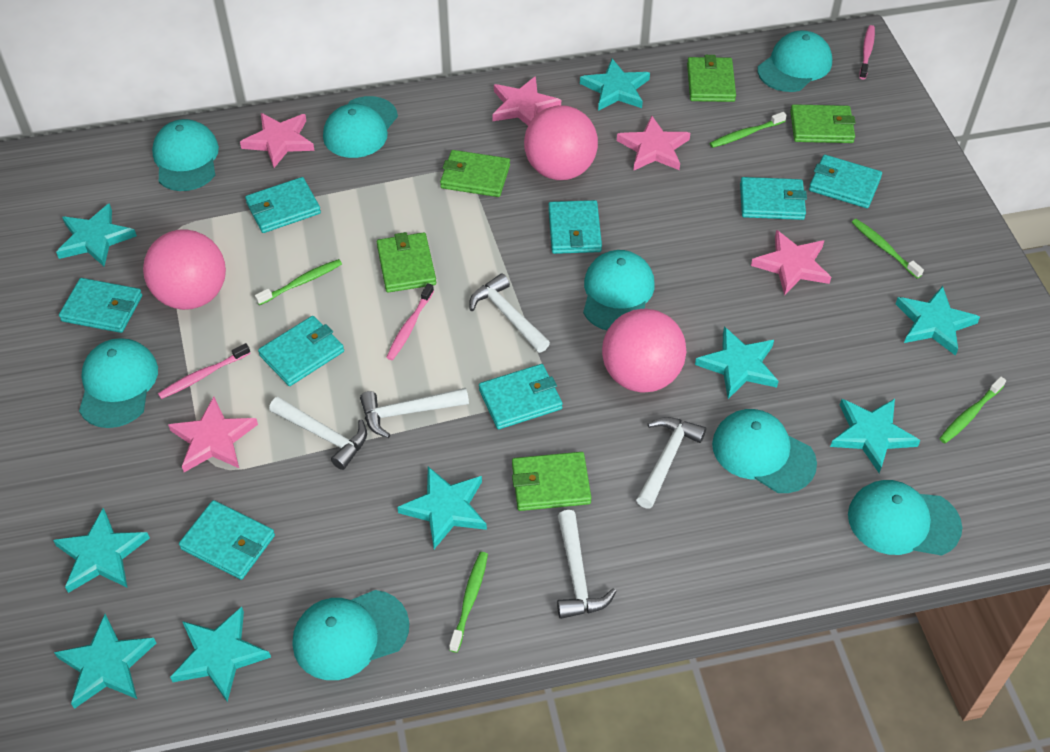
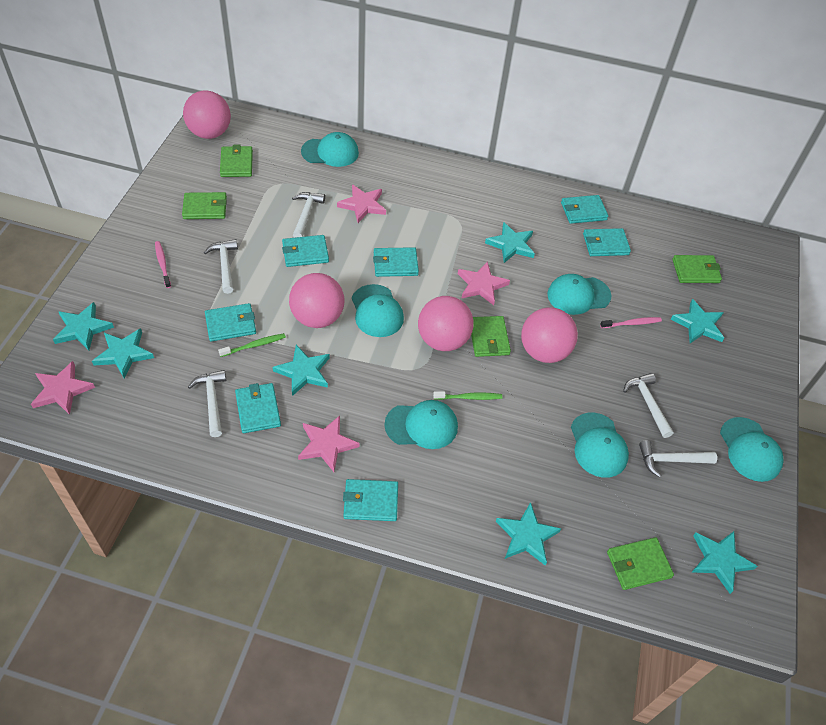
green toothbrush: 5 -> 2
pink ball: 3 -> 4
pink star: 5 -> 4
pink toothbrush: 3 -> 2
turquoise cap: 8 -> 6
turquoise star: 9 -> 7
turquoise wallet: 8 -> 7

